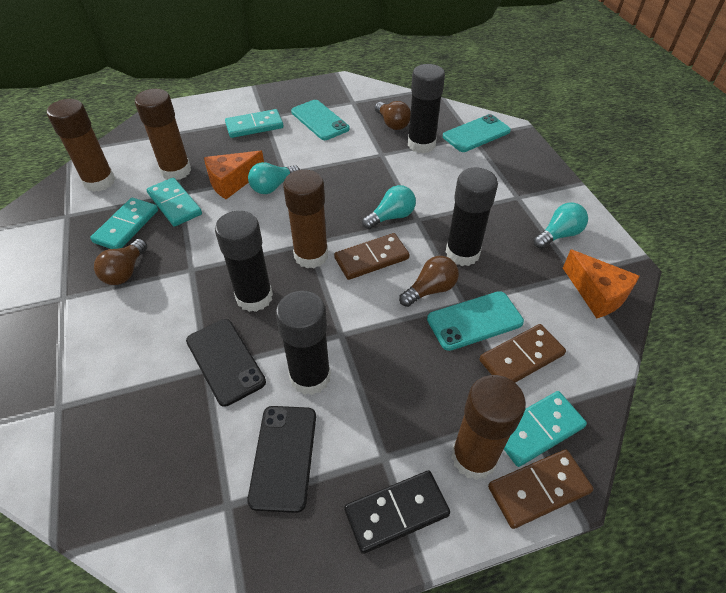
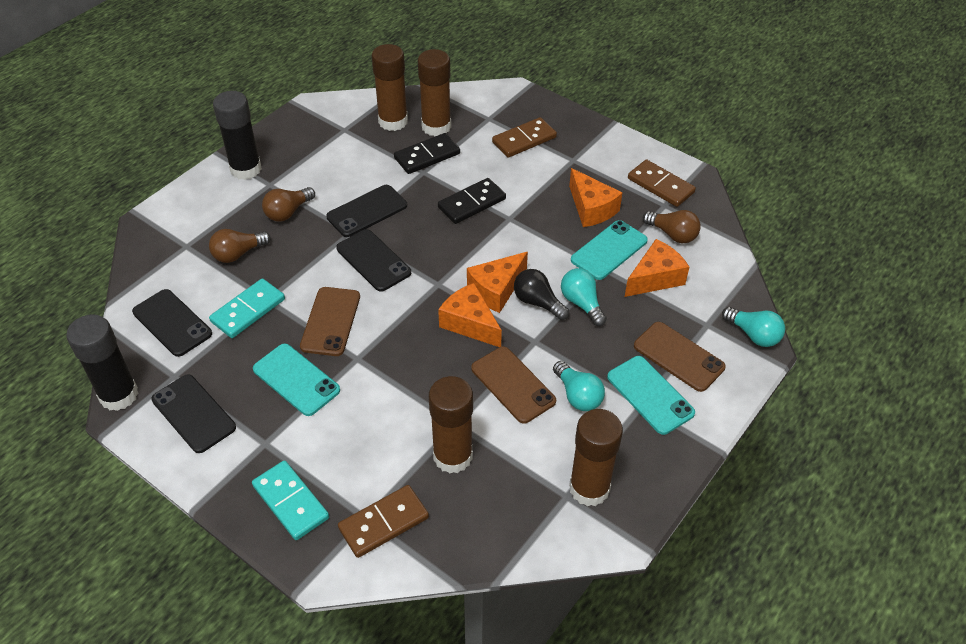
black domino: 1 -> 2
black glue stick: 4 -> 2
black light bulb: 0 -> 1
black phone: 2 -> 4
brown phone: 0 -> 3
orange cheese: 2 -> 4
turquoise domino: 4 -> 2

